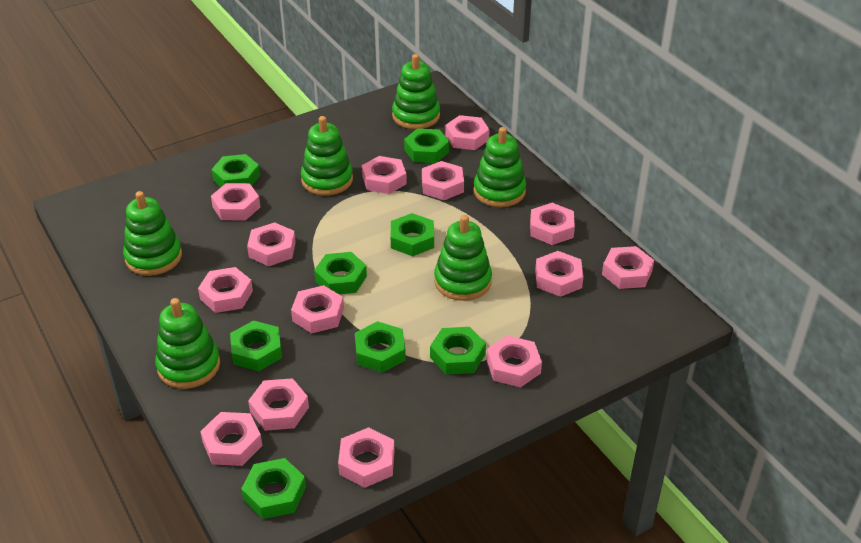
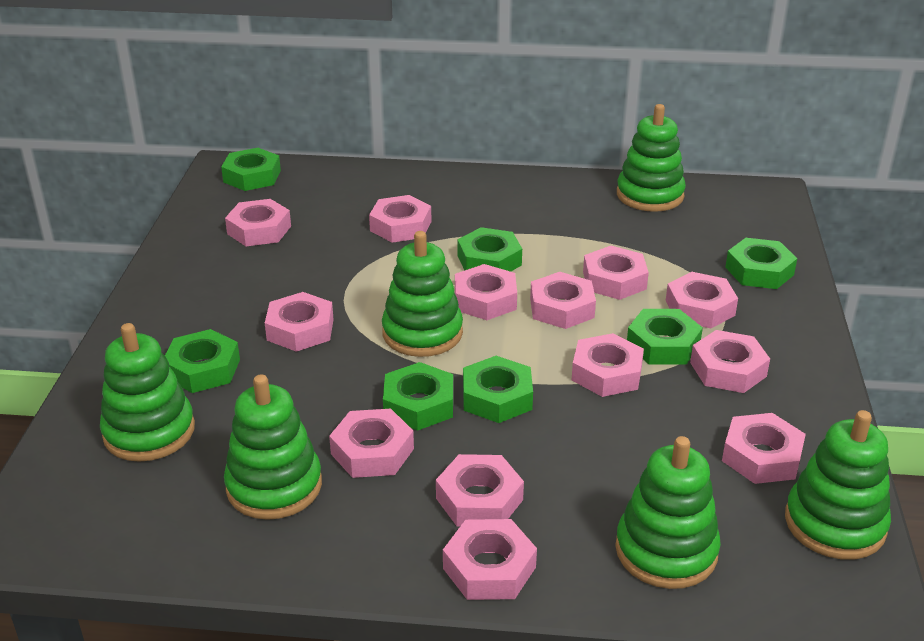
green nut: 8 -> 7
pink nut: 14 -> 13

